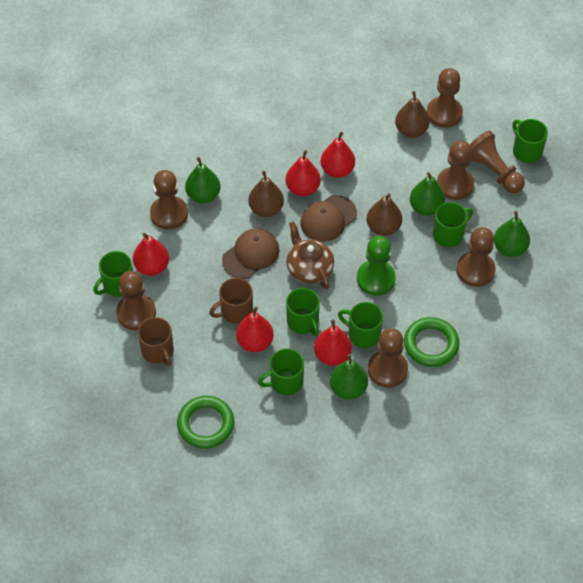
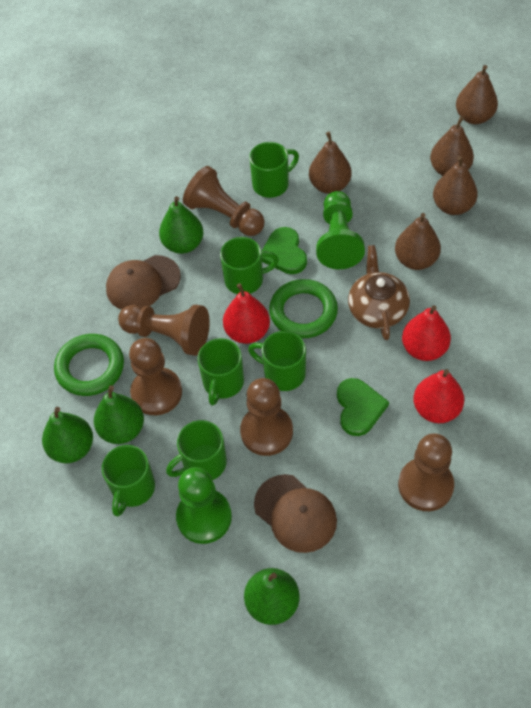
brown mug: 2 -> 0
brown pawn: 7 -> 5
brown pear: 3 -> 5
green heart: 0 -> 2
green pawn: 1 -> 2
red pear: 5 -> 3

